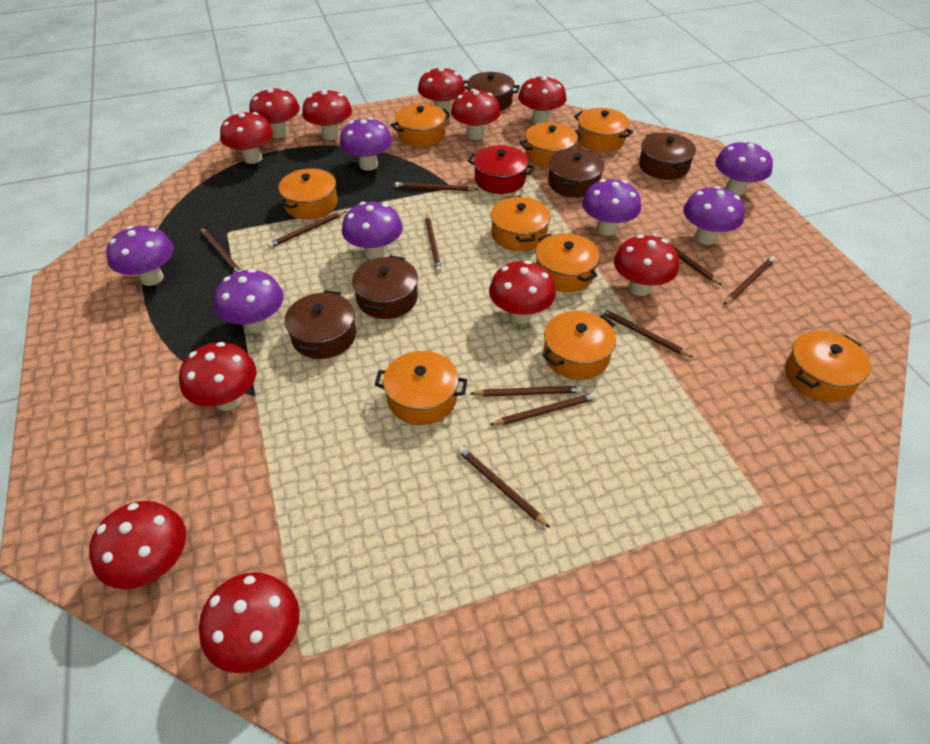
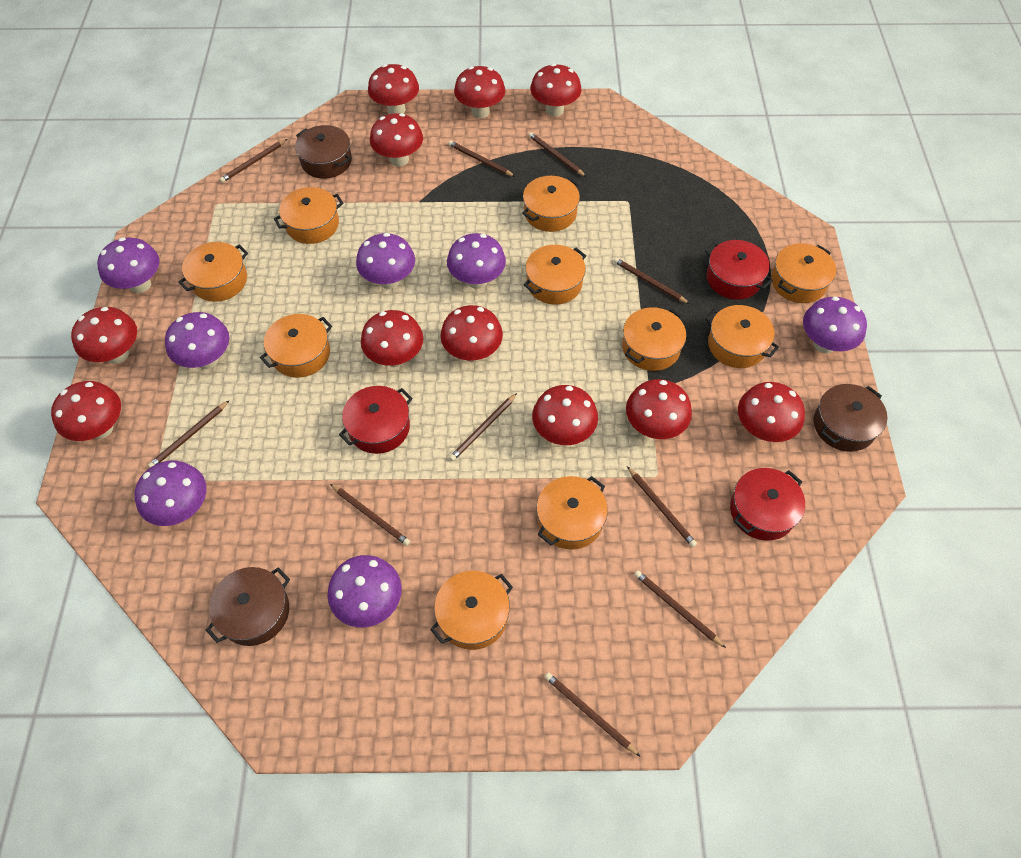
brown pot: 5 -> 3
orange pot: 9 -> 10
red pot: 1 -> 3

